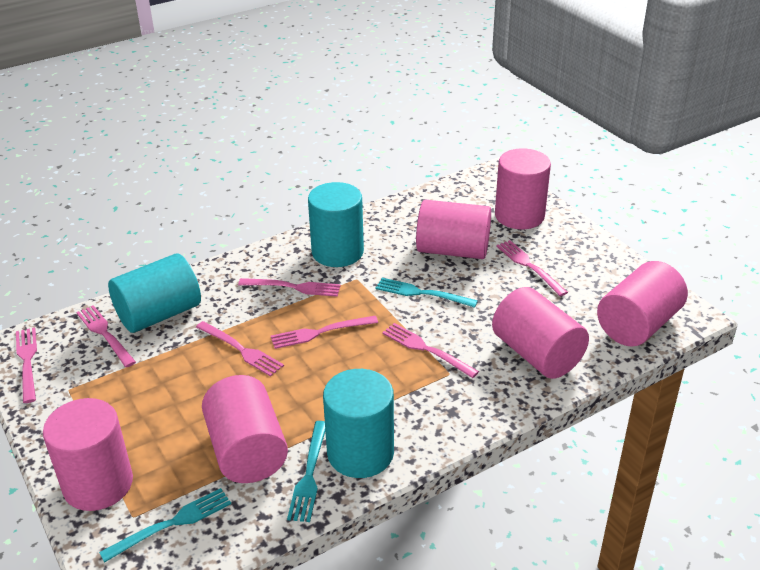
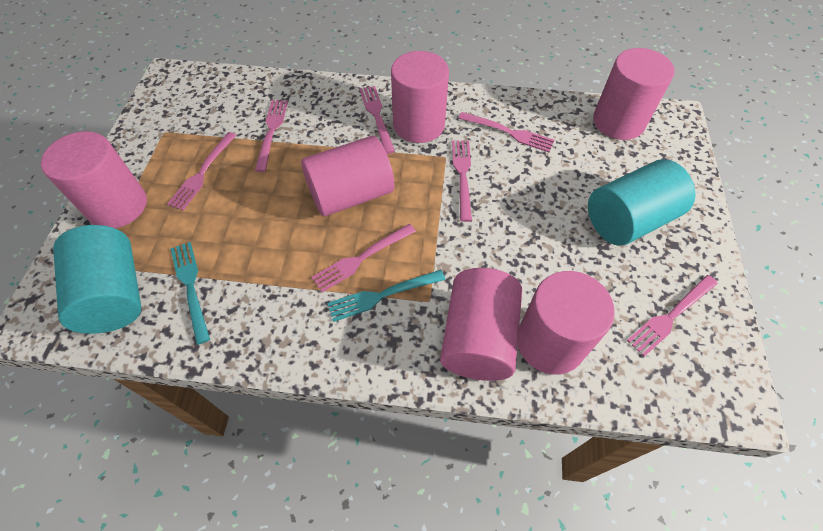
turquoise cylinder: 3 -> 2
turquoise fork: 3 -> 2

